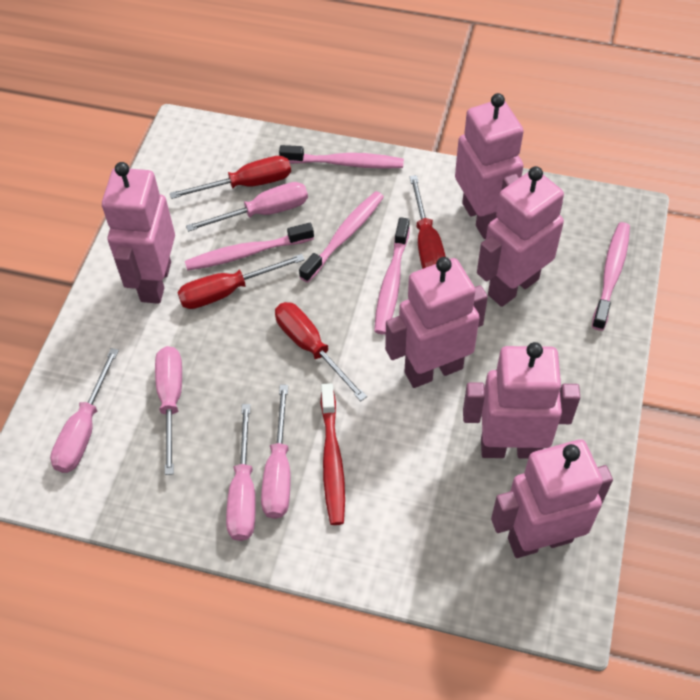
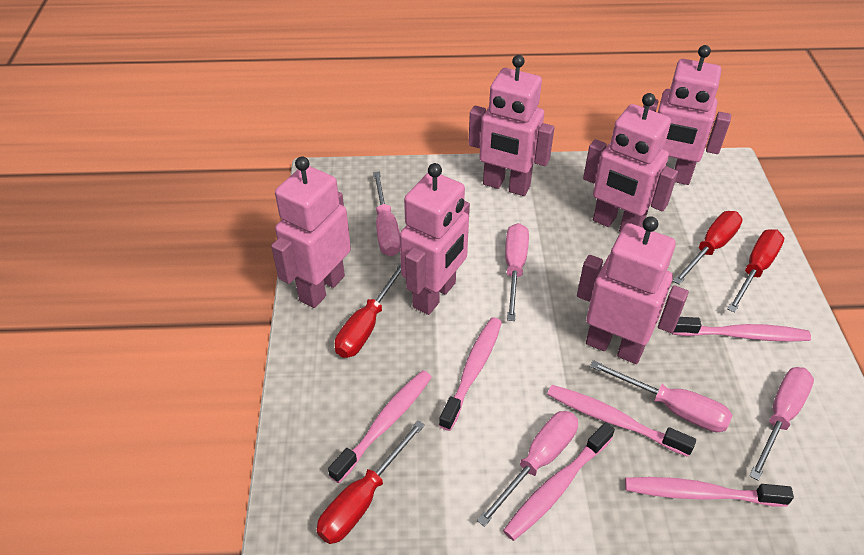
pink toothbrush: 5 -> 6
red toothbrush: 1 -> 0

